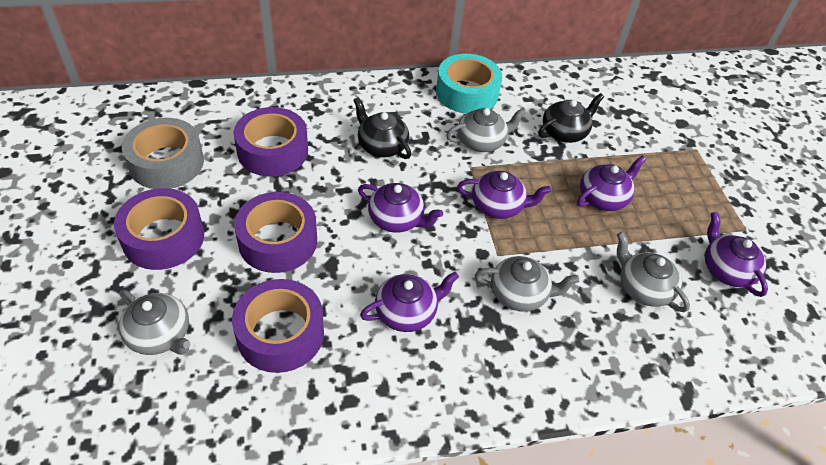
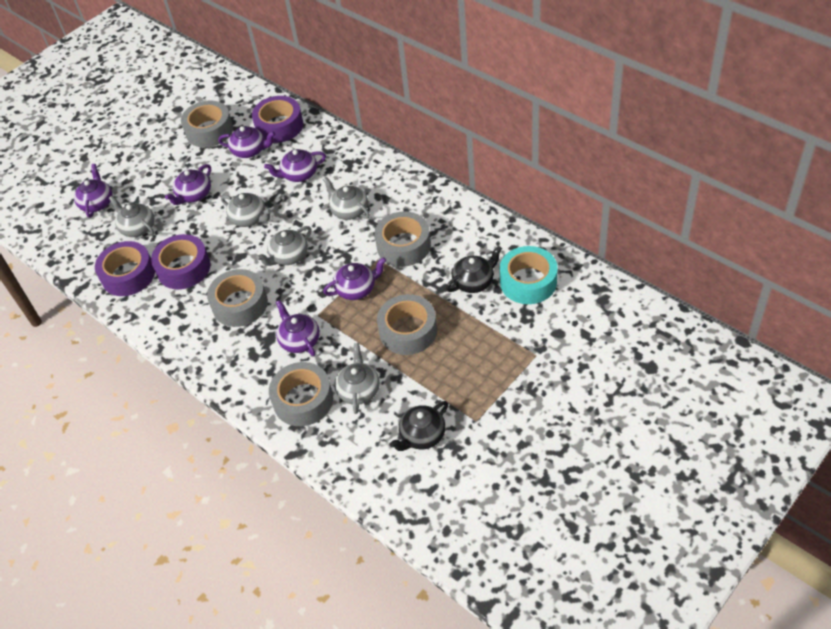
grey tape: 1 -> 5
grey teapot: 4 -> 5
purple tape: 4 -> 3
purple teapot: 5 -> 6

